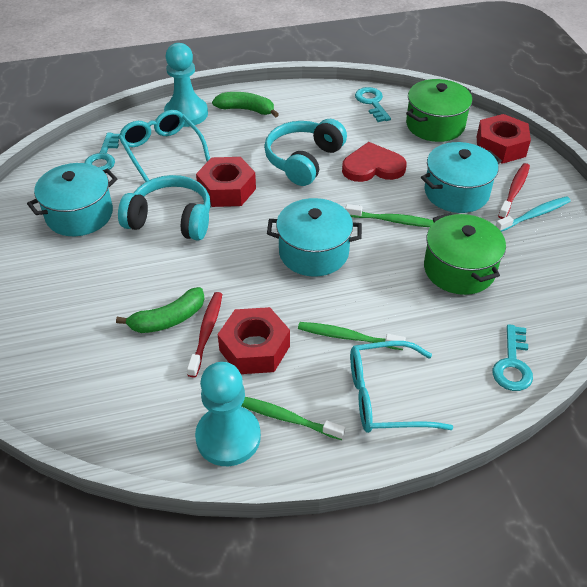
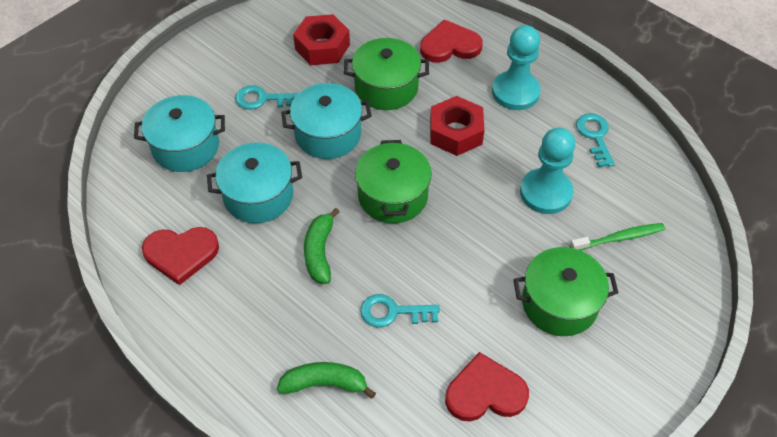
green pot: 2 -> 3
green toothbrush: 3 -> 1
red heart: 1 -> 3
red nut: 3 -> 2
red toothbrush: 2 -> 0
turquoise glasses: 2 -> 0
turquoise headphones: 2 -> 0
turquoise toothbrush: 1 -> 0

